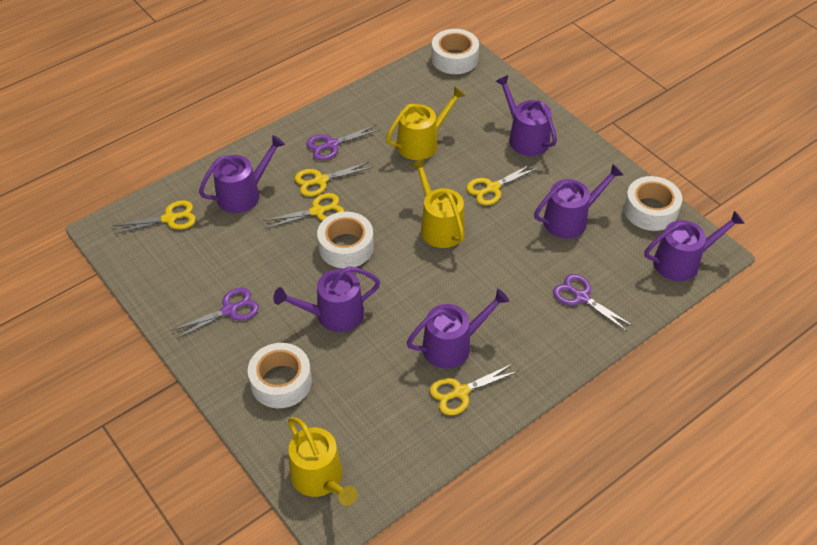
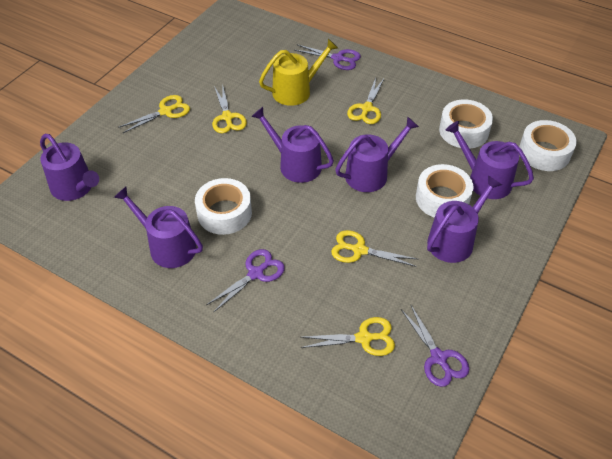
yellow watering can: 3 -> 1

